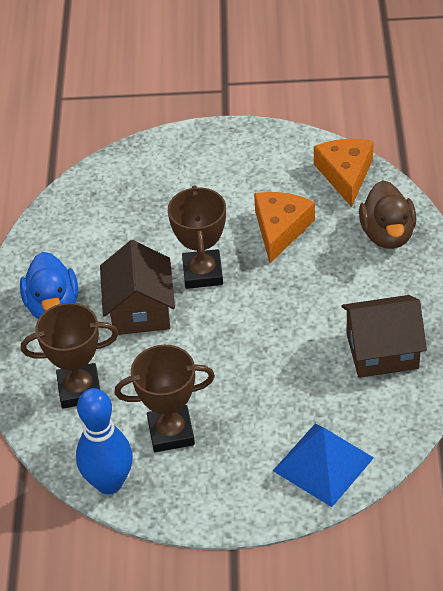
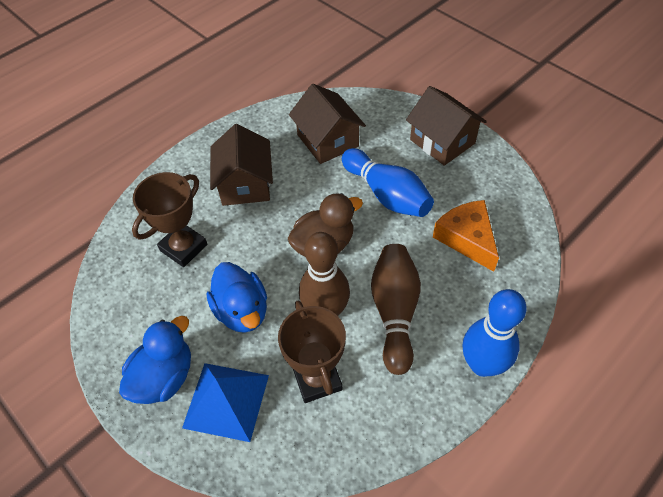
blue bowling pin: 1 -> 2
blue duck: 1 -> 2
brown bowling pin: 0 -> 2
brown house: 2 -> 3
brown trophy: 3 -> 2
orange cheese: 2 -> 1

